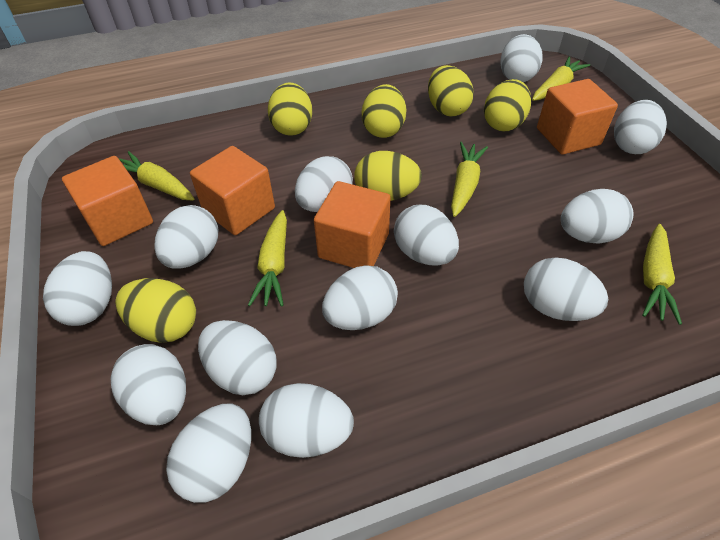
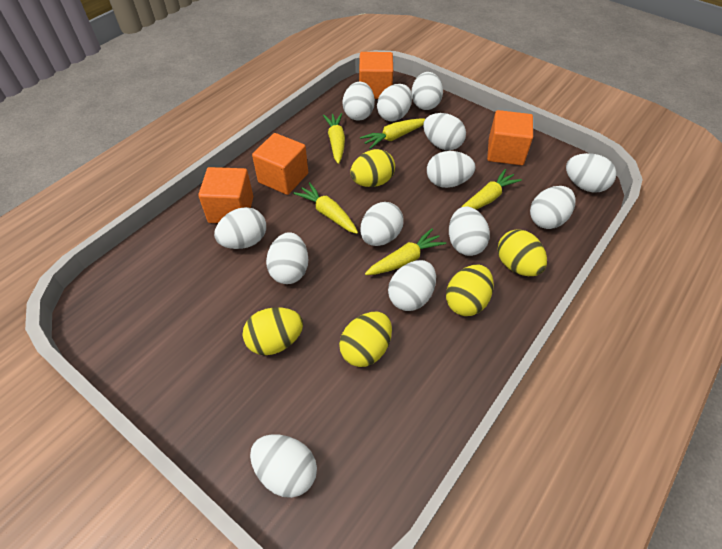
yellow egg: 6 -> 5

